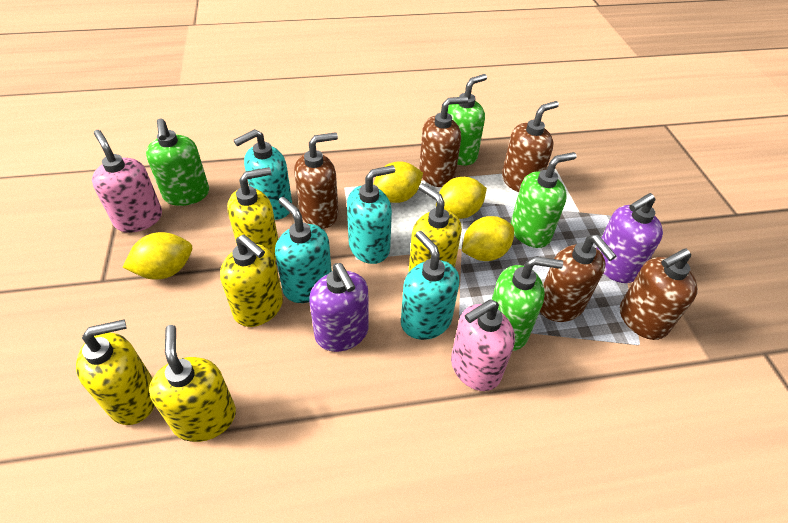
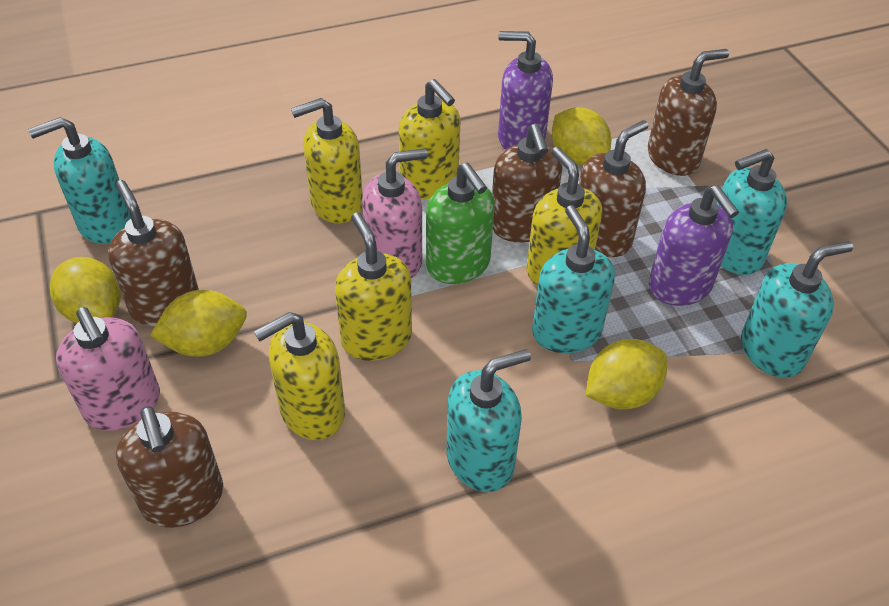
green soap dispenser: 4 -> 1
turquoise soap dispenser: 4 -> 5

